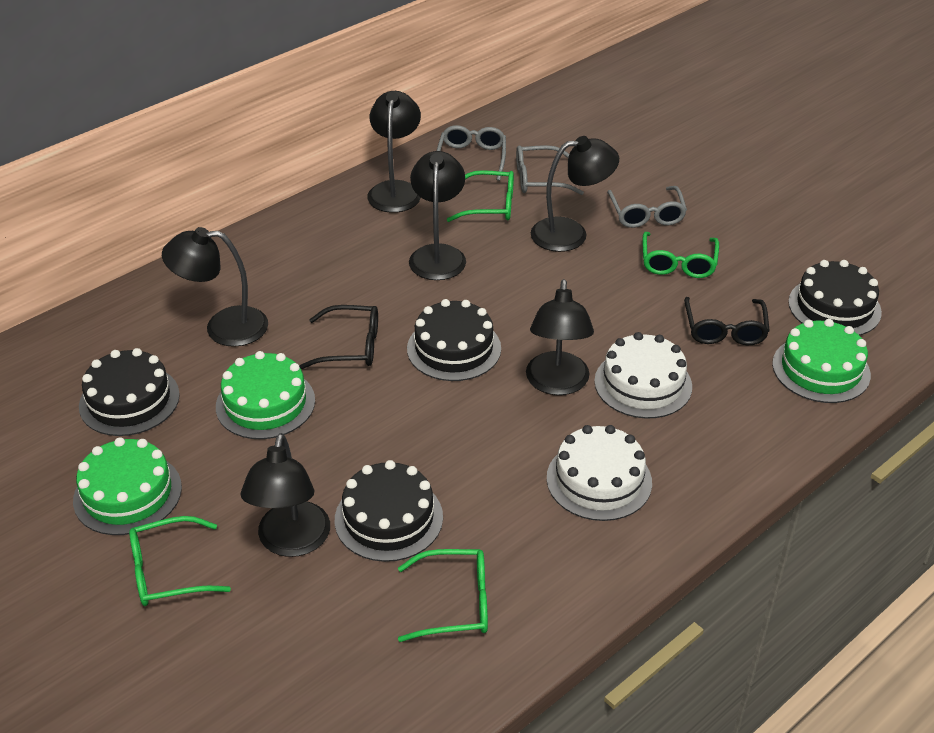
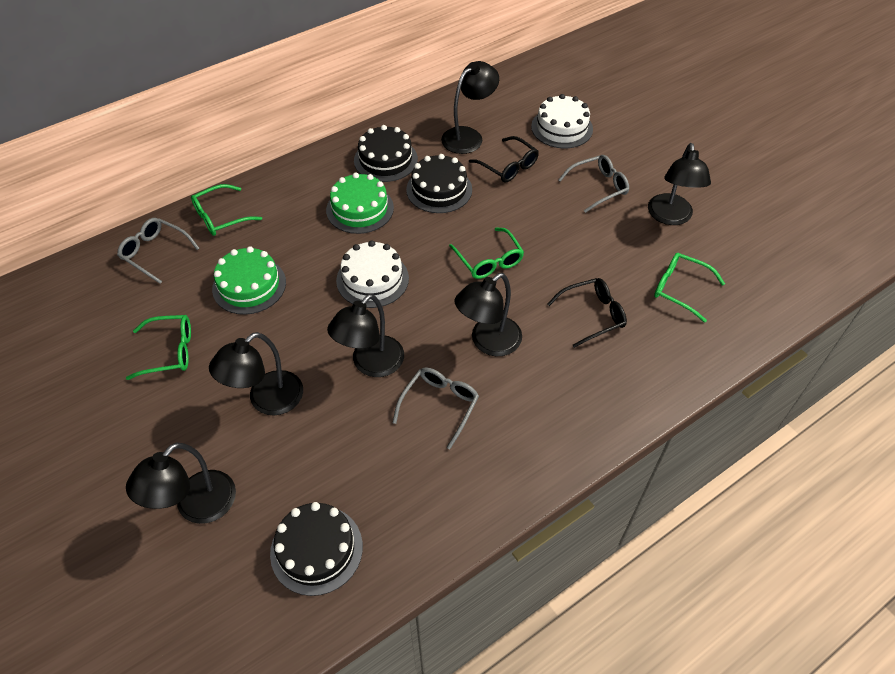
black cake: 4 -> 3
green cake: 3 -> 2

